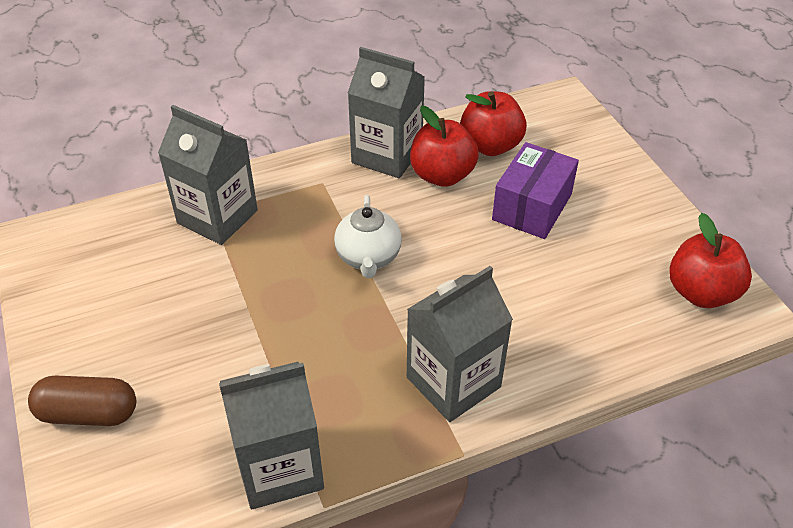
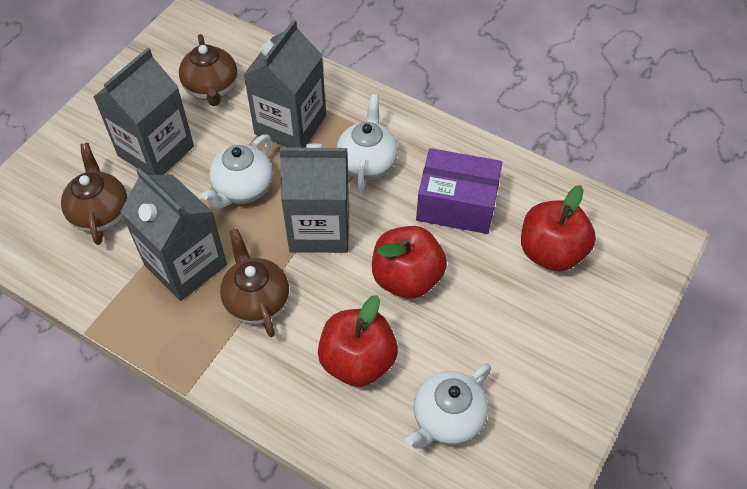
brown capsule: 1 -> 0
brown teapot: 0 -> 3
white teapot: 1 -> 3

